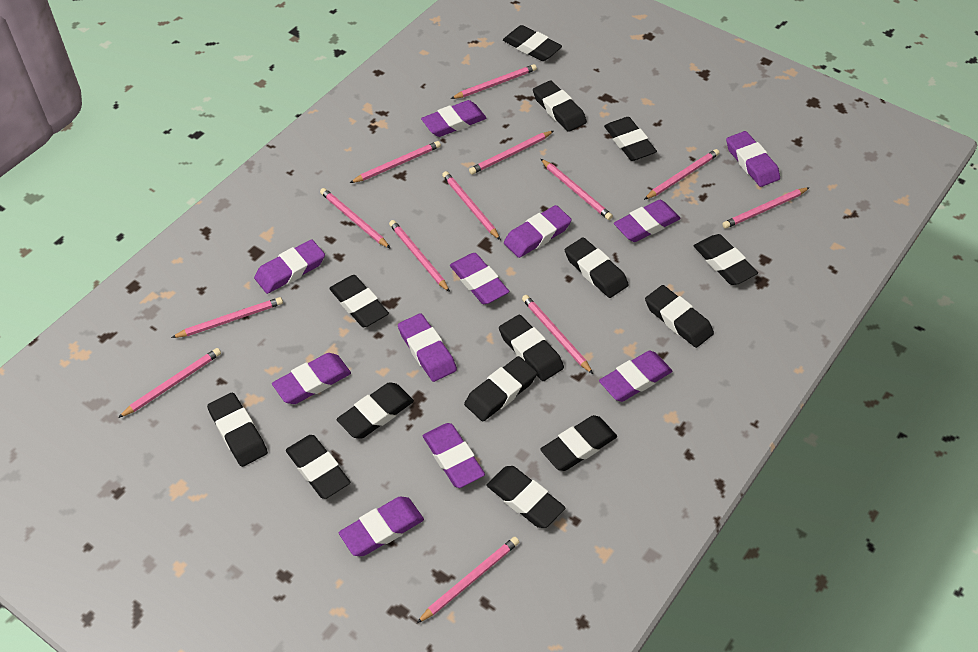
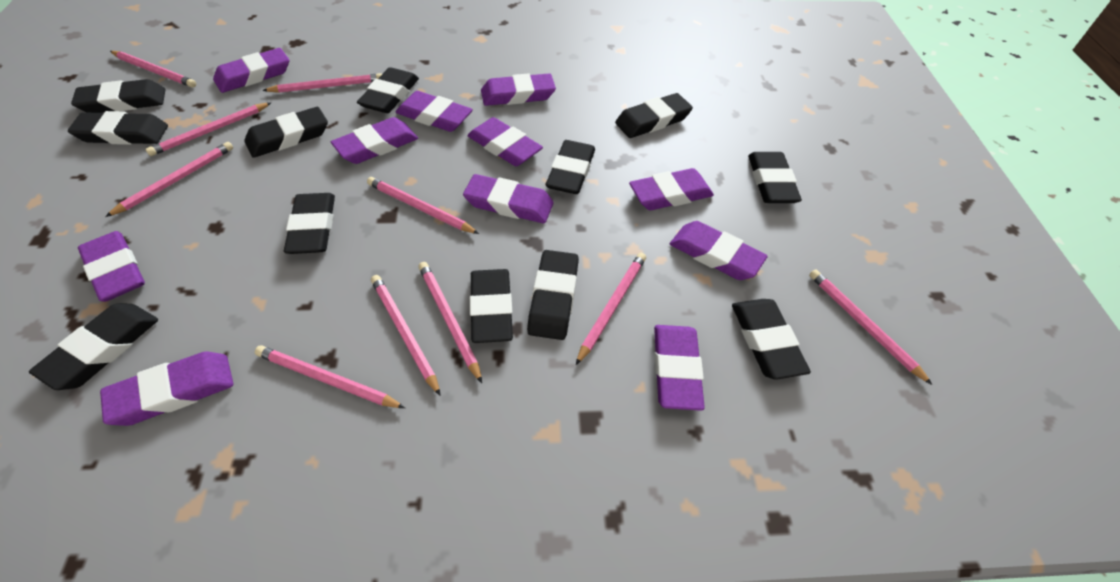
black eraser: 14 -> 12
pink pencil: 13 -> 10

